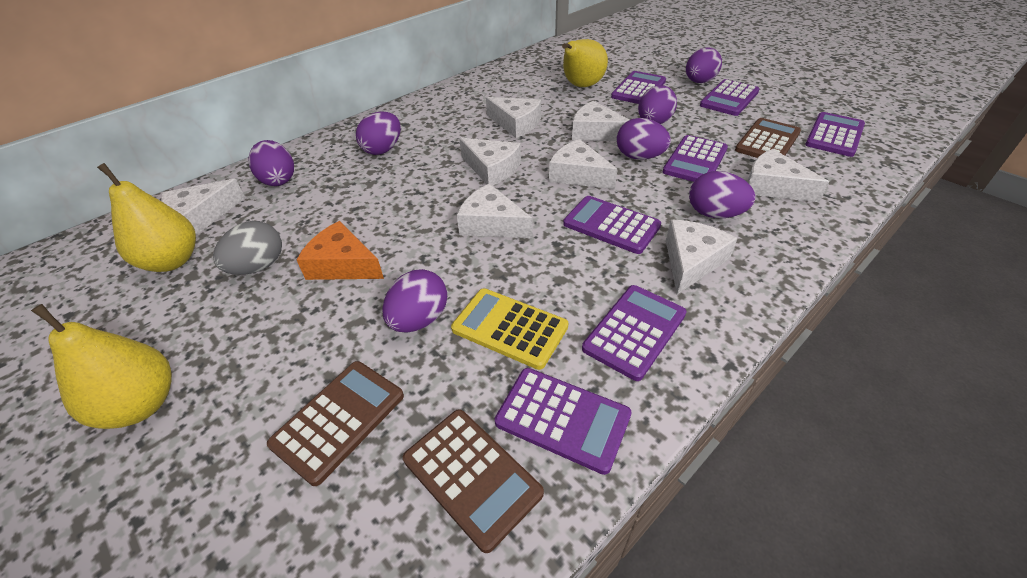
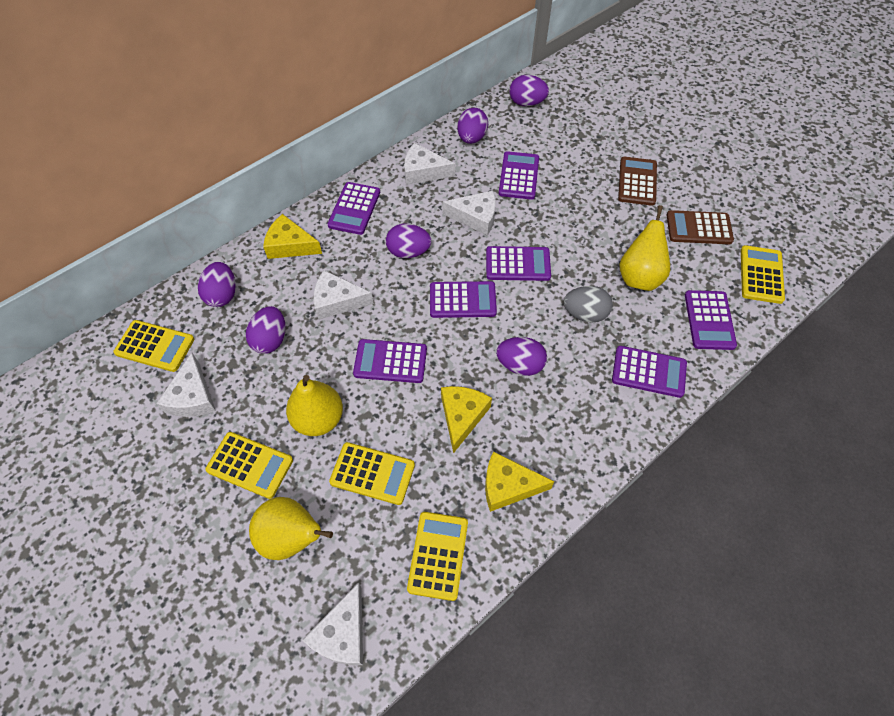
brown calculator: 3 -> 2
orange cheese: 1 -> 0
purple egg: 7 -> 6
white cheese: 8 -> 5
yellow calculator: 1 -> 5
yellow cheese: 0 -> 3

